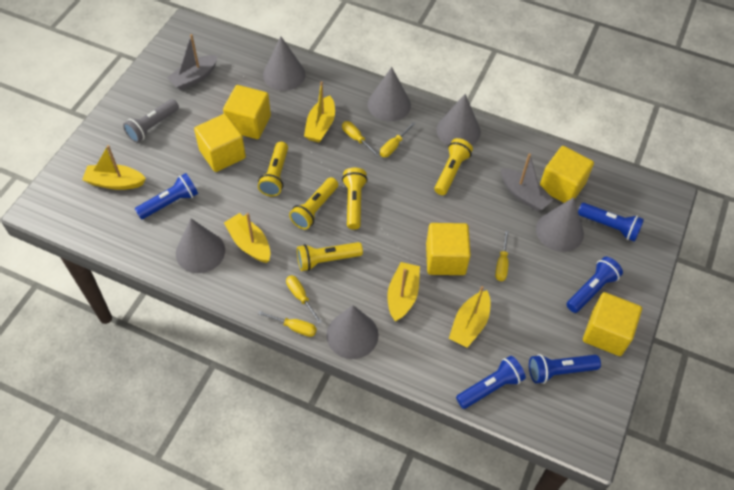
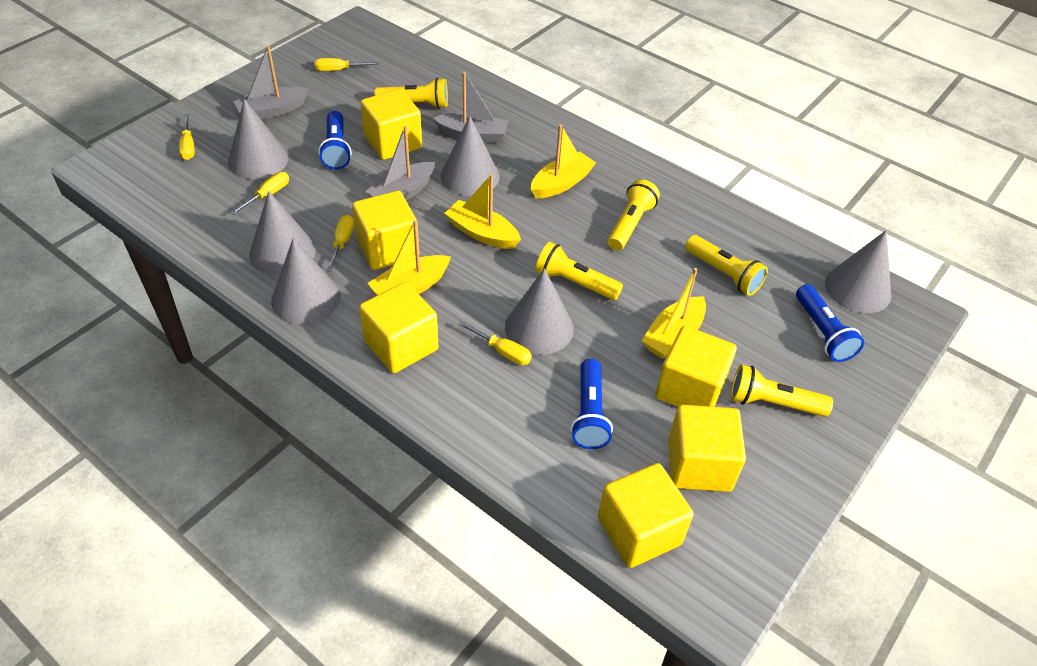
blue flashlight: 5 -> 3
grey boat: 2 -> 3
grey flashlight: 1 -> 0
yellow boat: 5 -> 4
yellow cube: 5 -> 6

